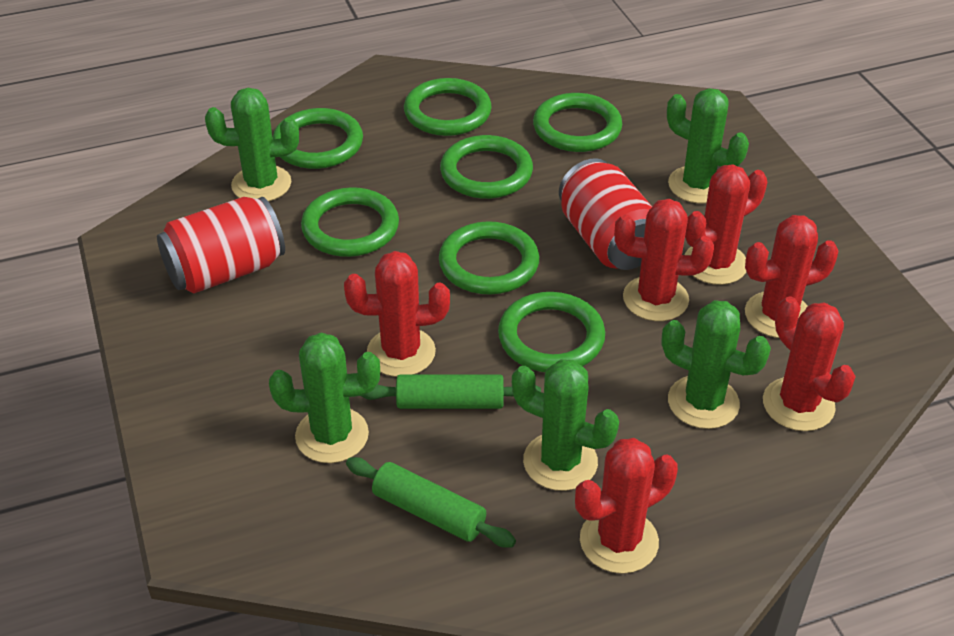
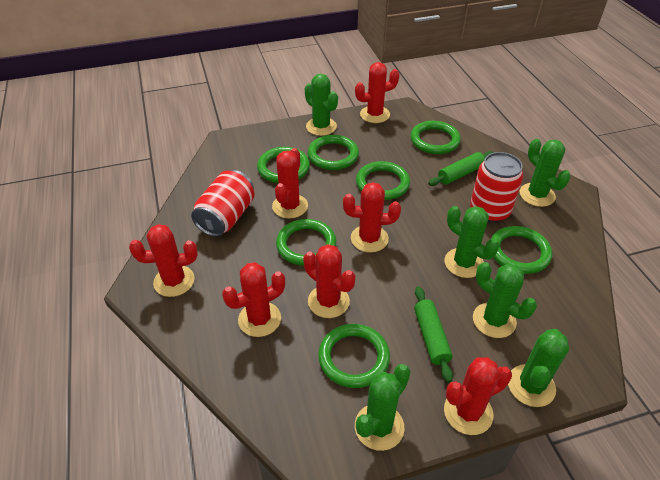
green cactus: 5 -> 6
red cactus: 6 -> 7

